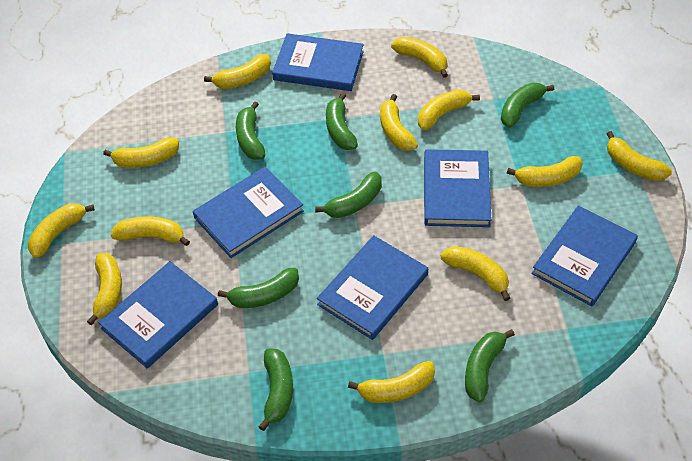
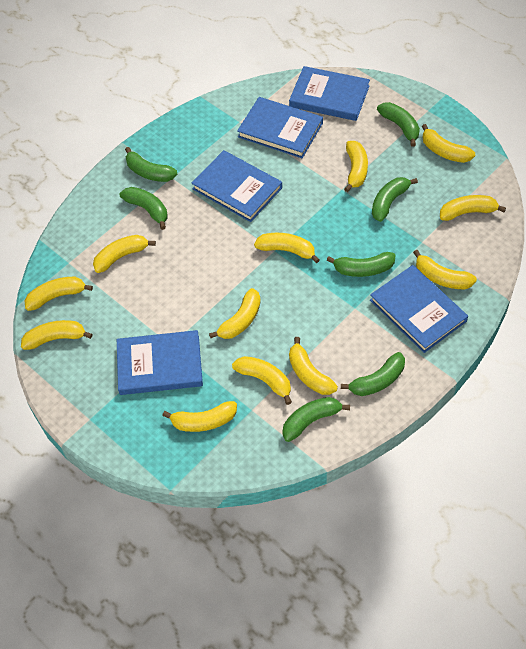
blue book: 6 -> 5

